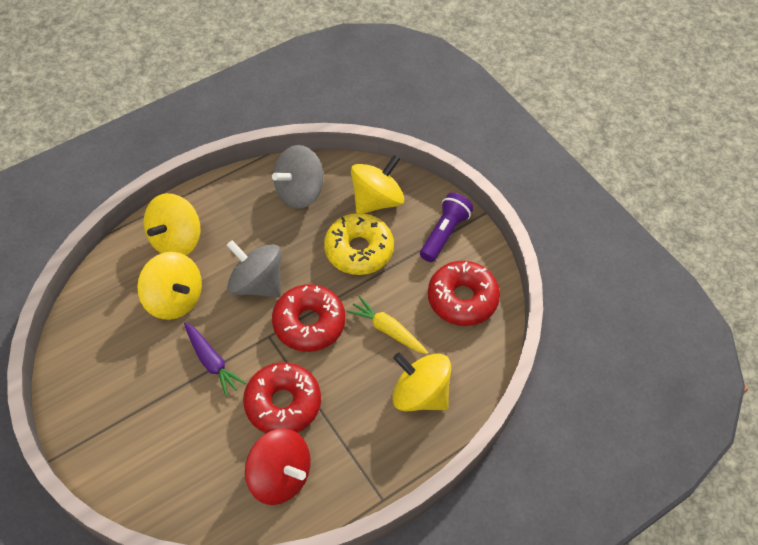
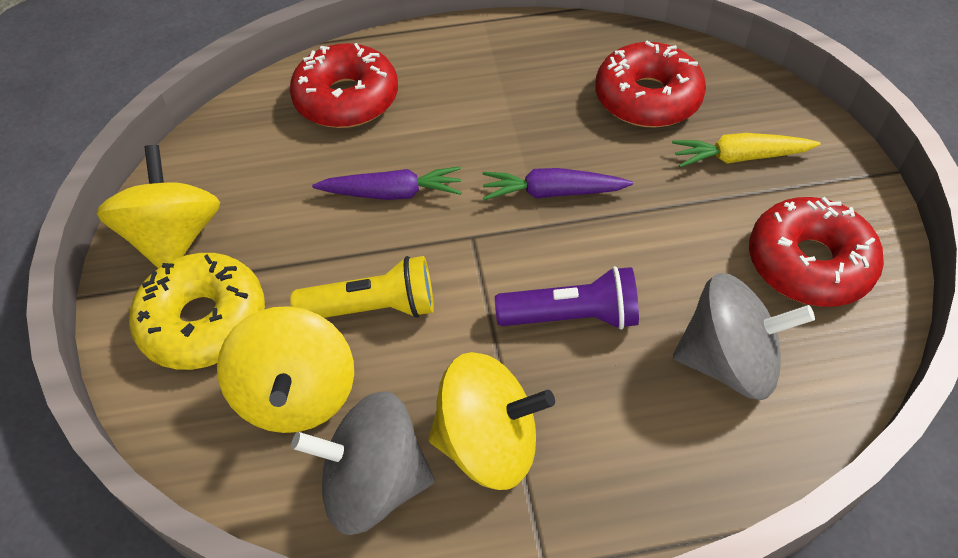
purple carrot: 1 -> 2
red spinning top: 1 -> 0
yellow flashlight: 0 -> 1
yellow spinning top: 4 -> 3

